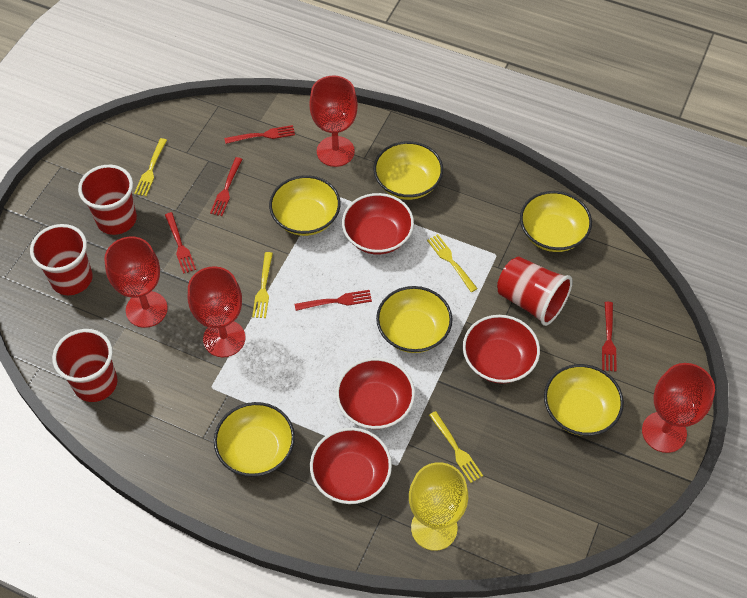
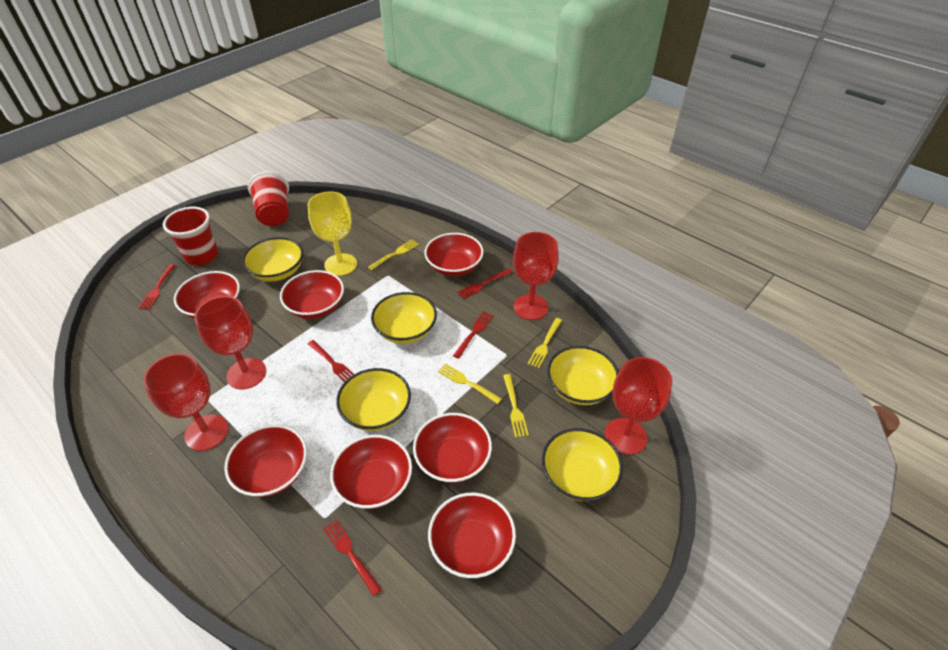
red bowl: 4 -> 7
red cup: 4 -> 2
yellow bowl: 6 -> 5

